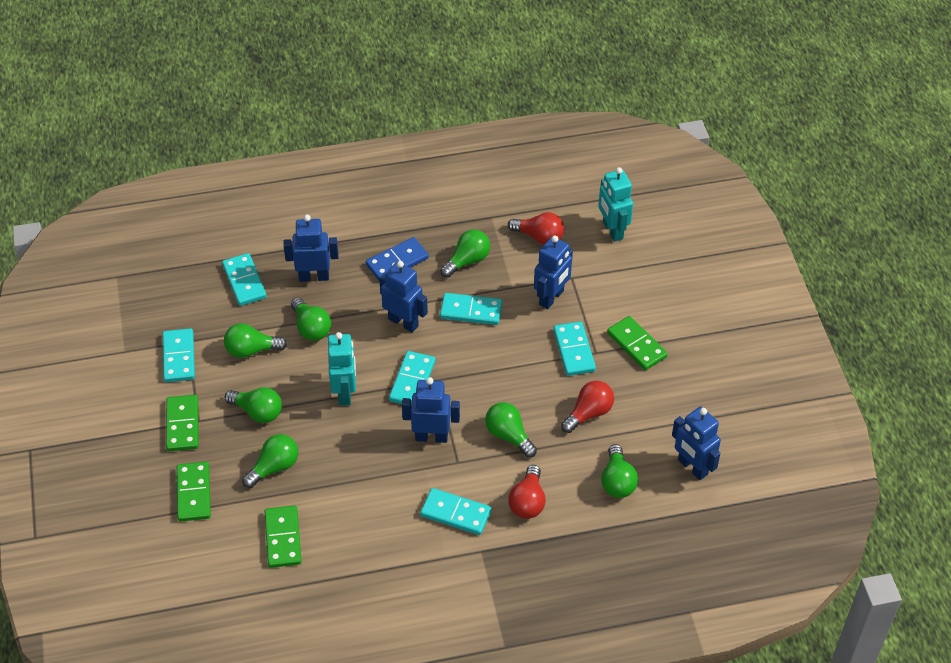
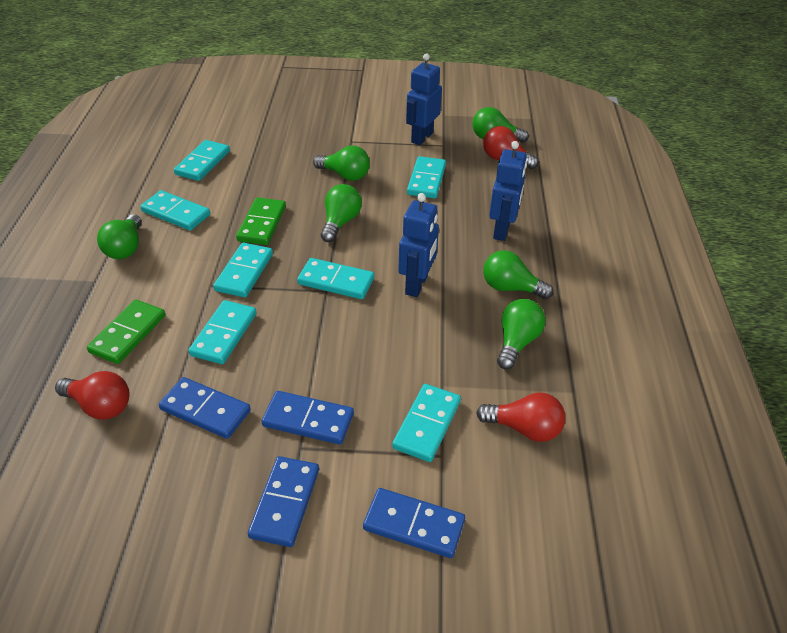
blue domino: 1 -> 4
blue robot: 5 -> 3
green domino: 4 -> 2
green light bulb: 7 -> 6
turquoise domino: 6 -> 7
turquoise robot: 2 -> 0

